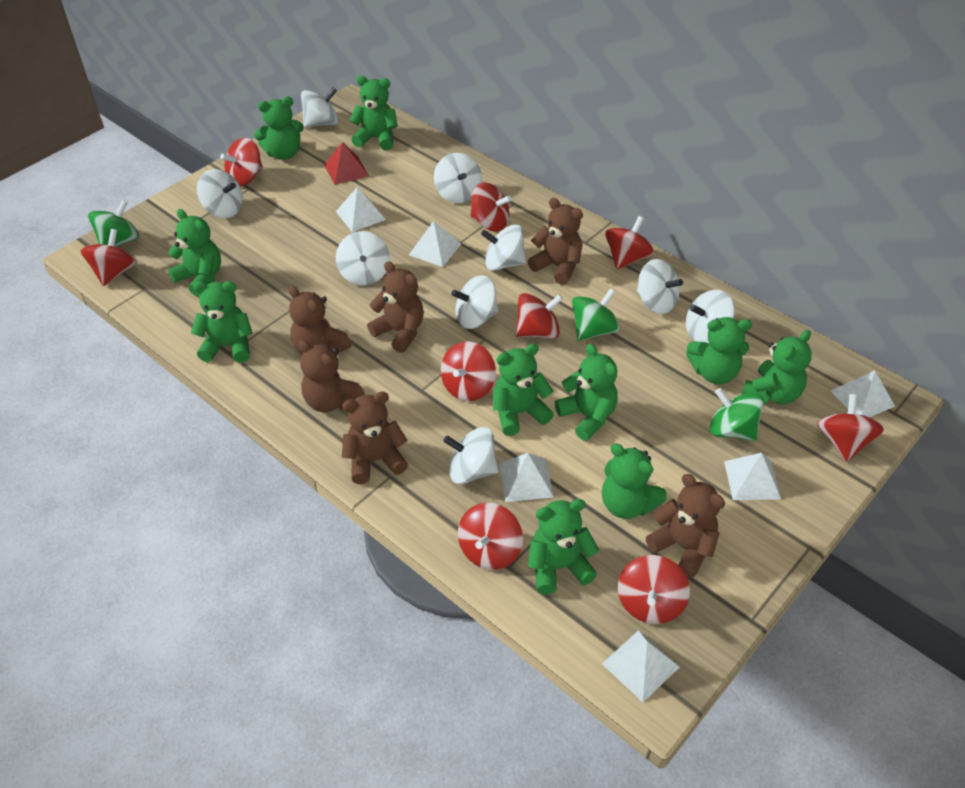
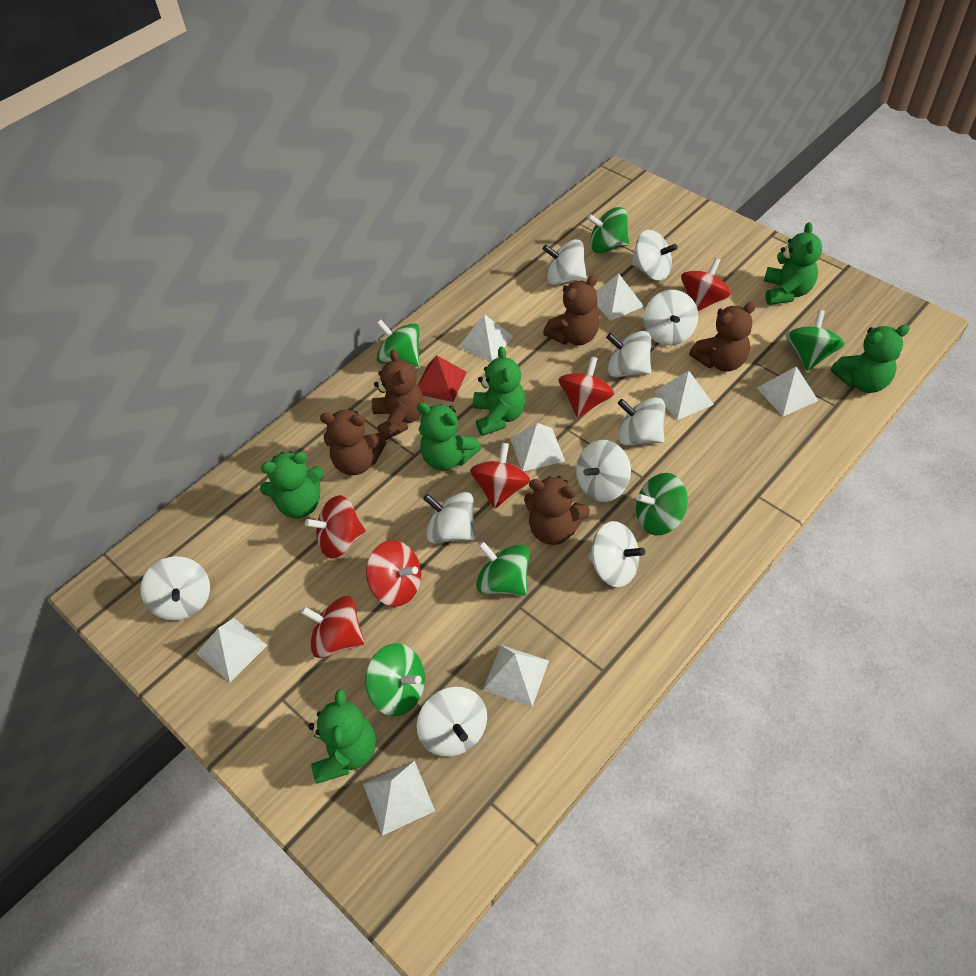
brown teddy bear: 6 -> 5
green spinning top: 3 -> 6
green teddy bear: 10 -> 6
red spinning top: 9 -> 6
white pyramid: 6 -> 8
white spinning top: 9 -> 10

